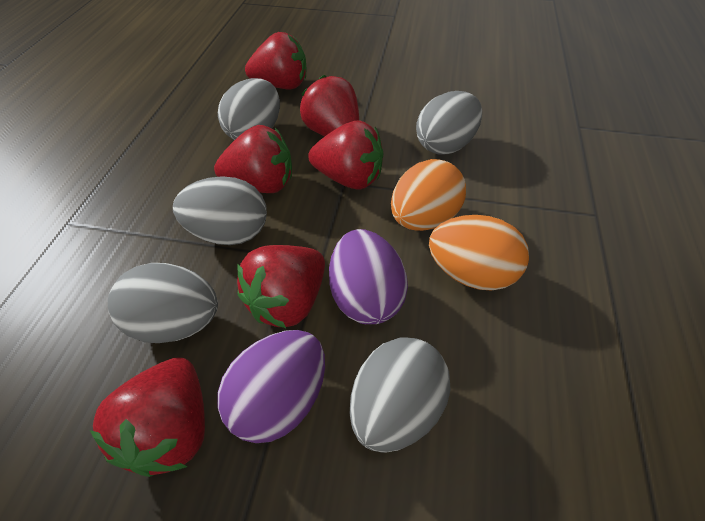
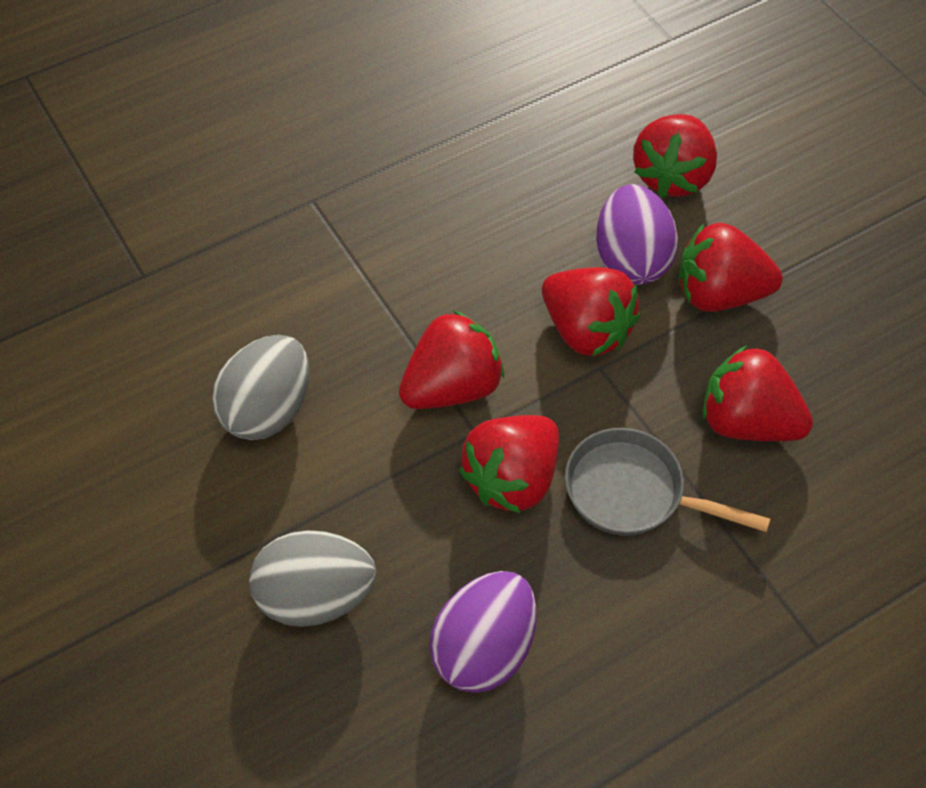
grey egg: 5 -> 2
grey pan: 0 -> 1
orange egg: 2 -> 0

